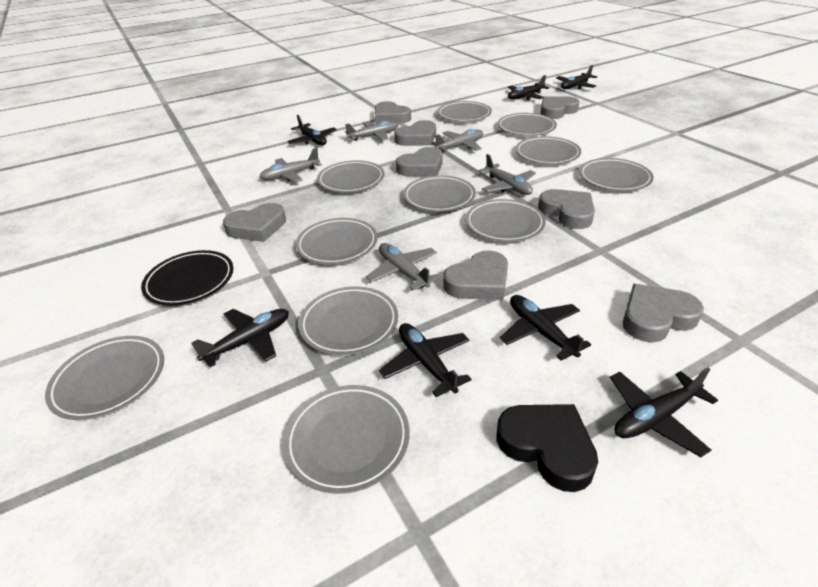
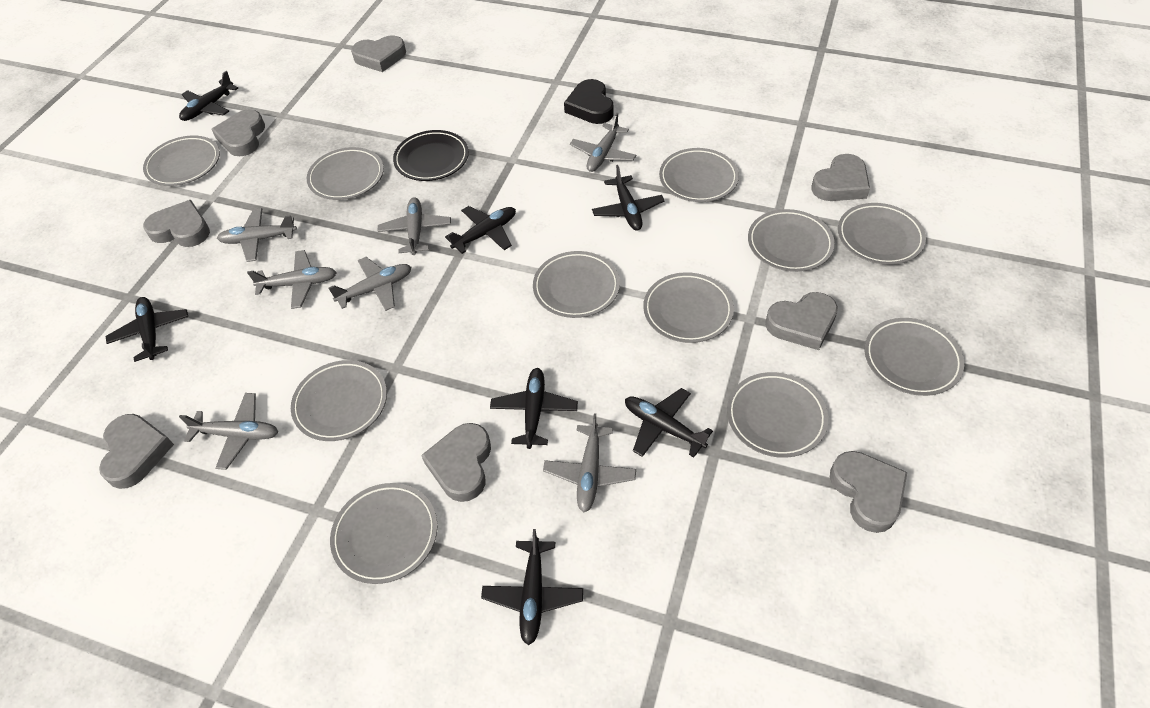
grey plane: 5 -> 7

